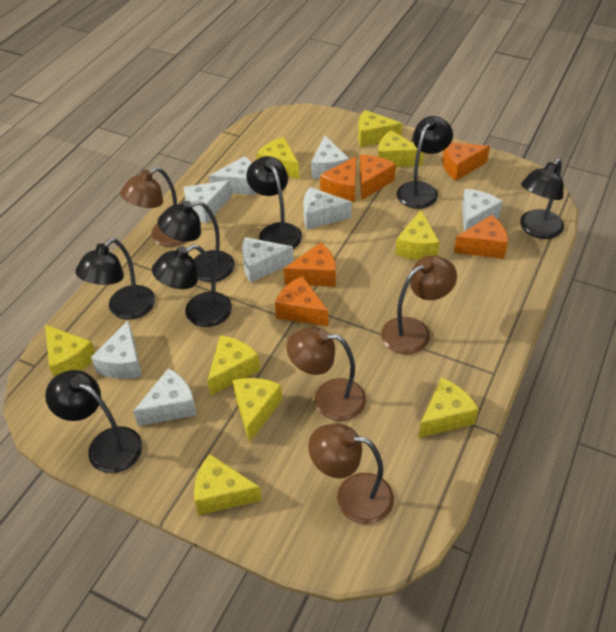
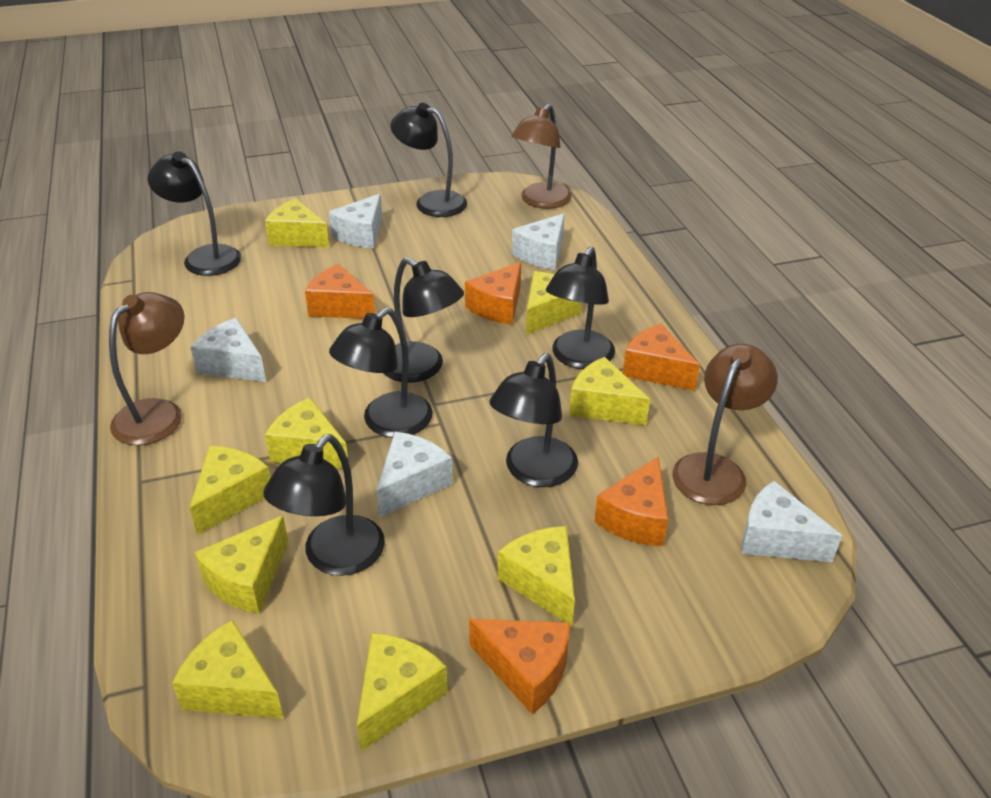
brown lamp: 4 -> 3
orange cheese: 6 -> 5
white cheese: 8 -> 5

